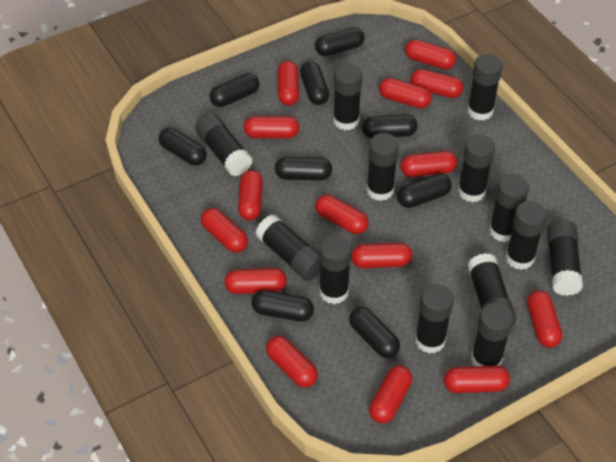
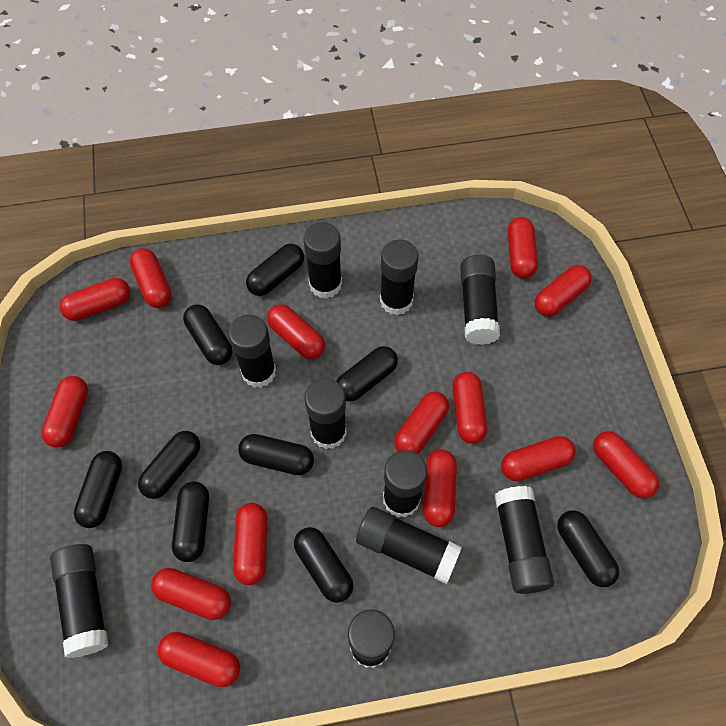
black glue stick: 13 -> 10
red capsule: 15 -> 14

